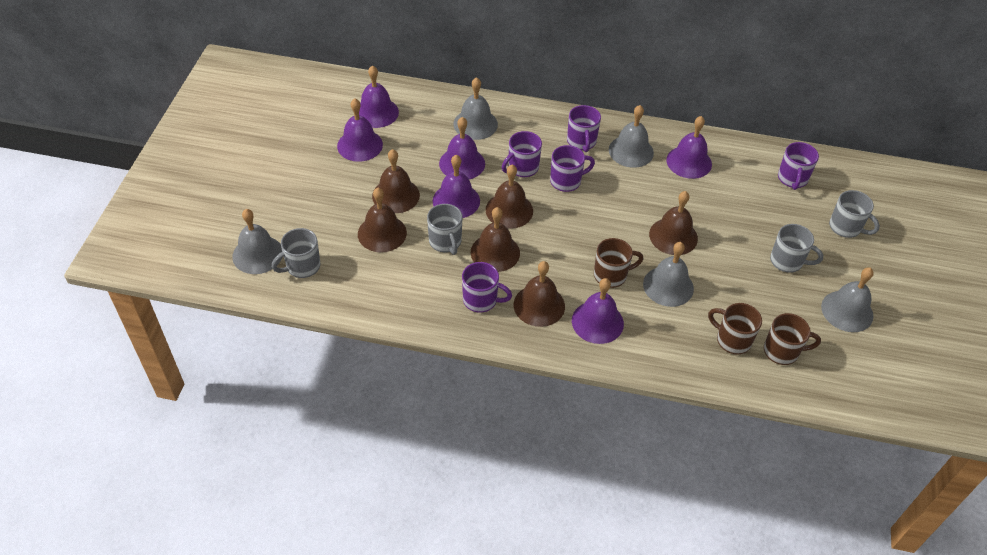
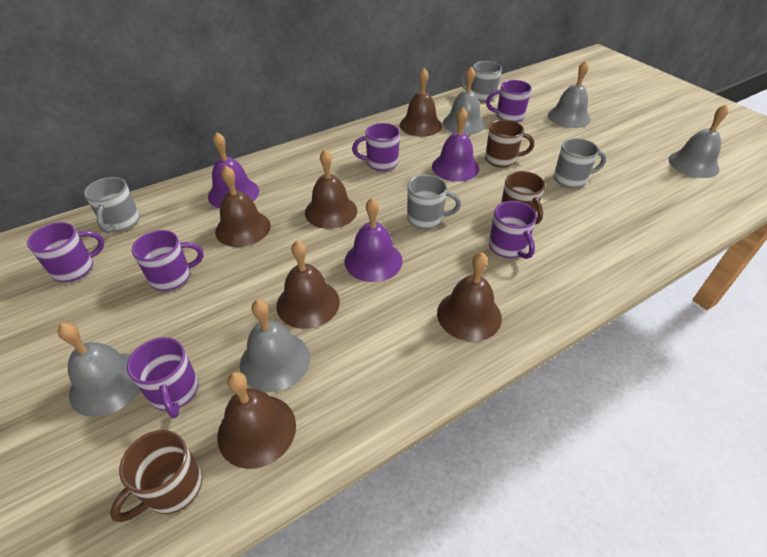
purple bell: 6 -> 3
purple mug: 5 -> 6

